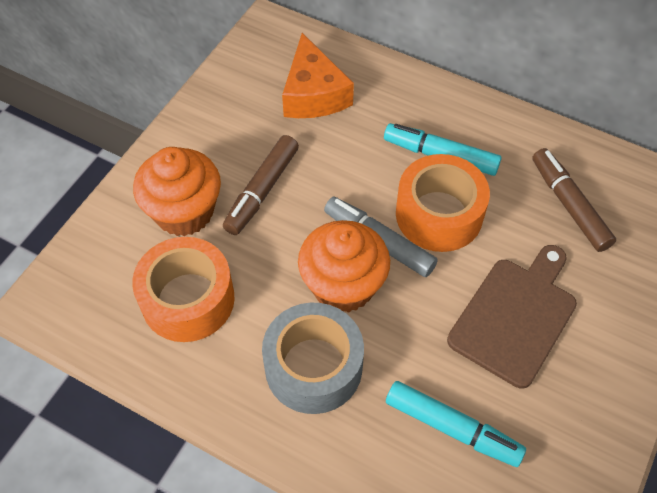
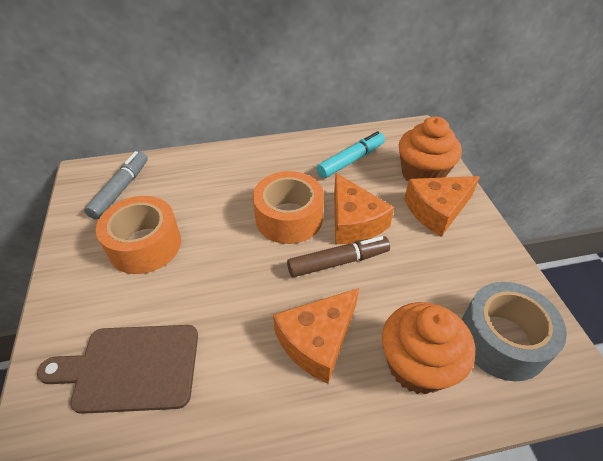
brown marker: 2 -> 1
orange cheese: 1 -> 3
turquoise marker: 2 -> 1

